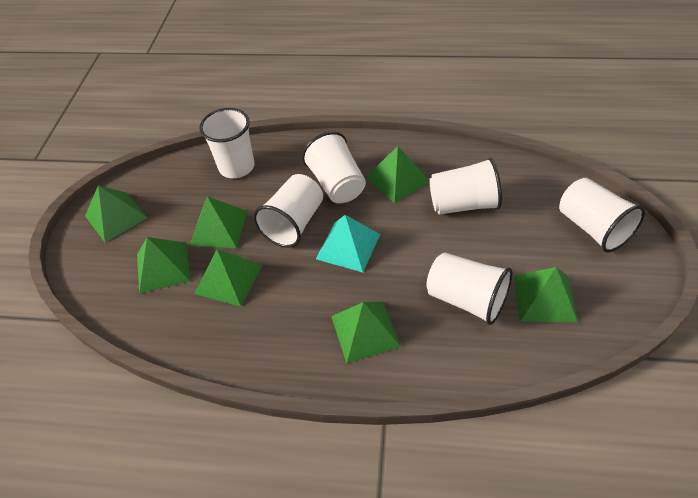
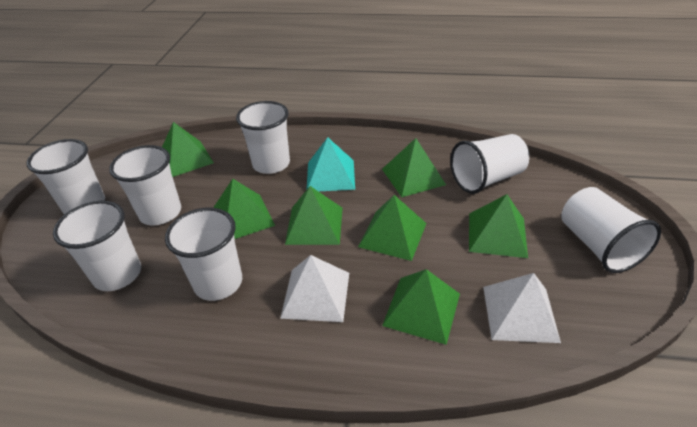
white cup: 6 -> 7
white pyramid: 0 -> 2

